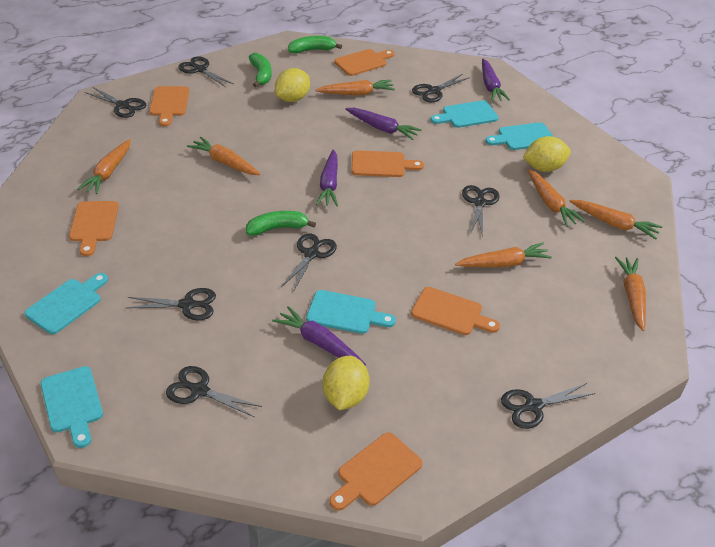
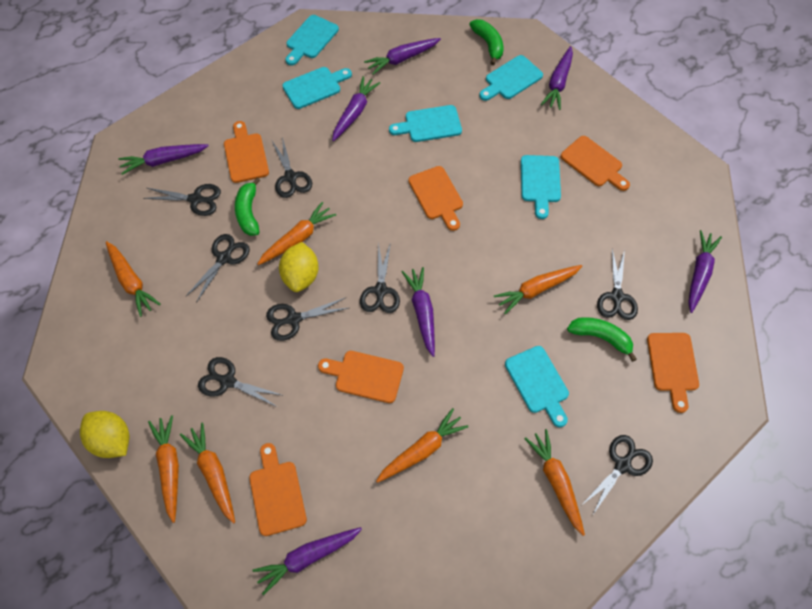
purple carrot: 4 -> 7
turquoise cutting board: 5 -> 6
yellow lemon: 3 -> 2

